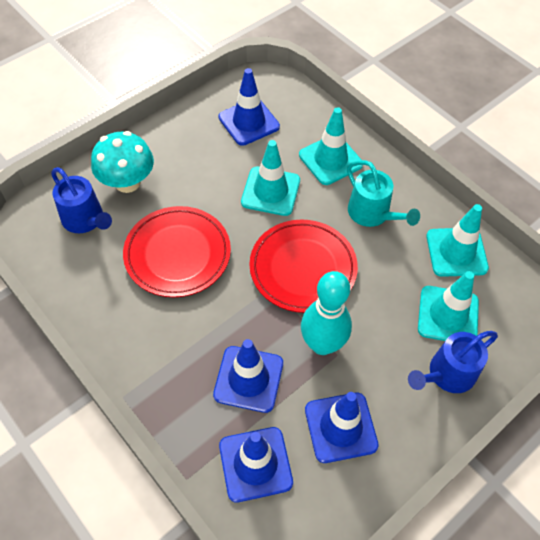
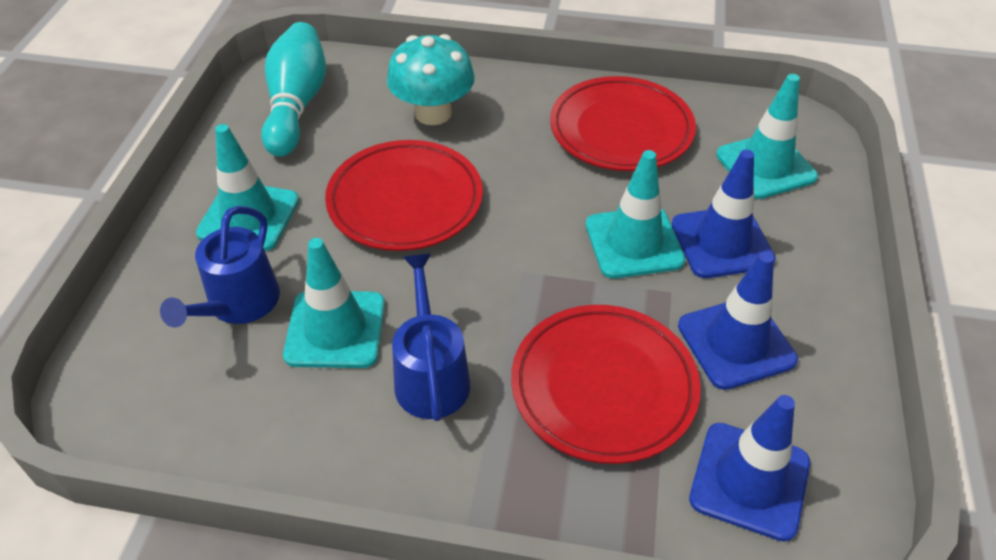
blue traffic cone: 4 -> 3
red plate: 2 -> 3
turquoise watering can: 1 -> 0

